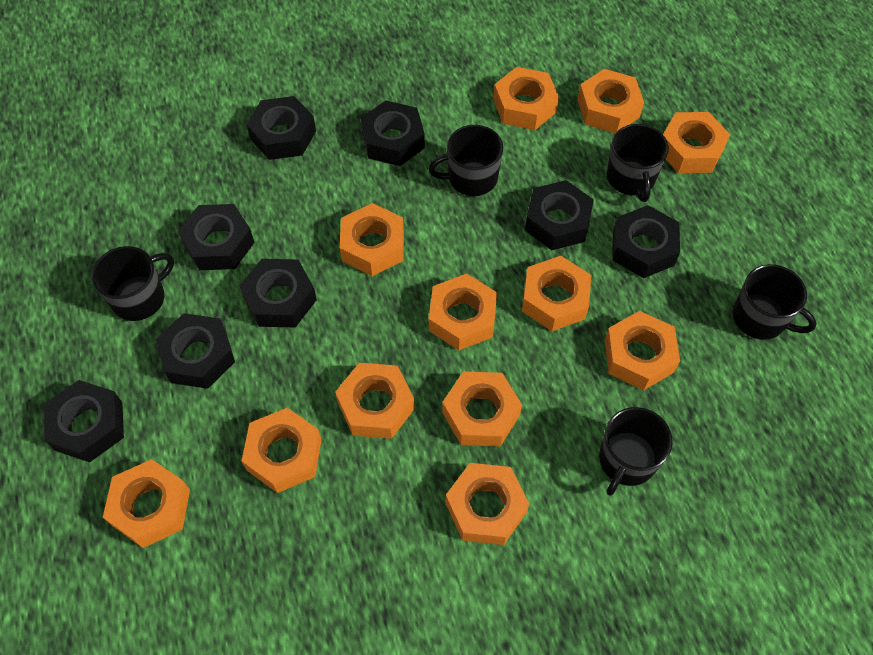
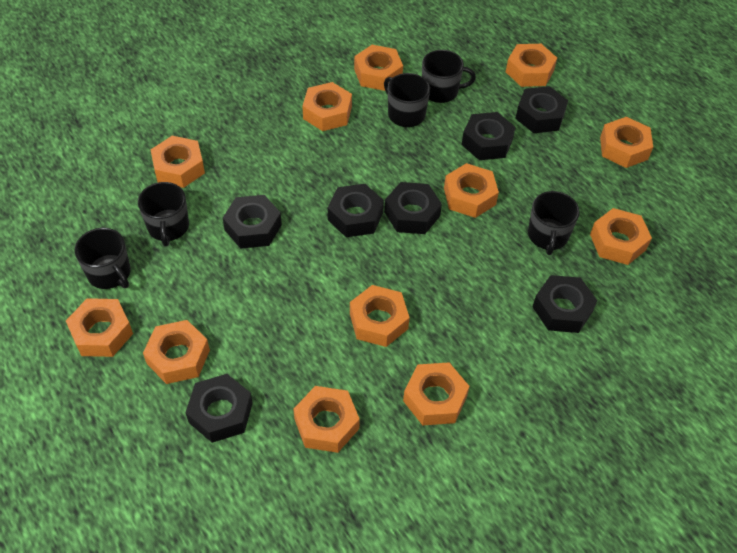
black nut: 8 -> 7

